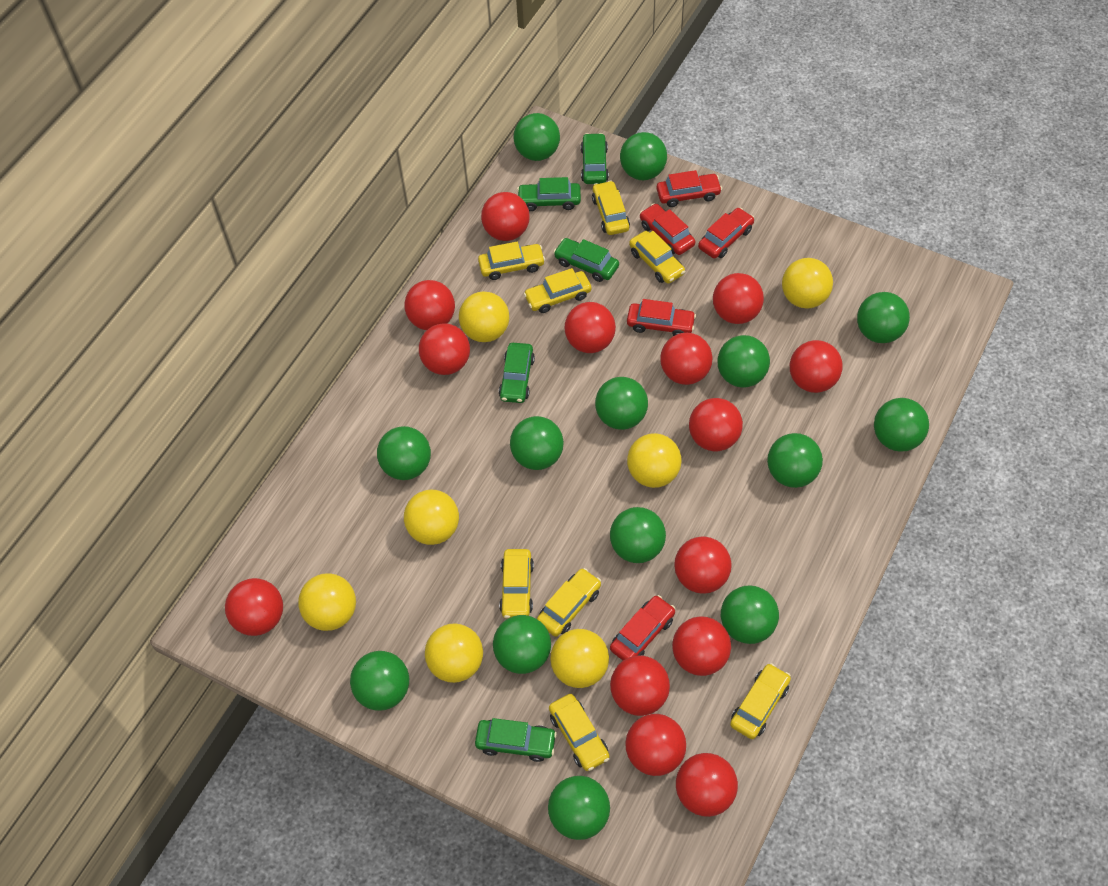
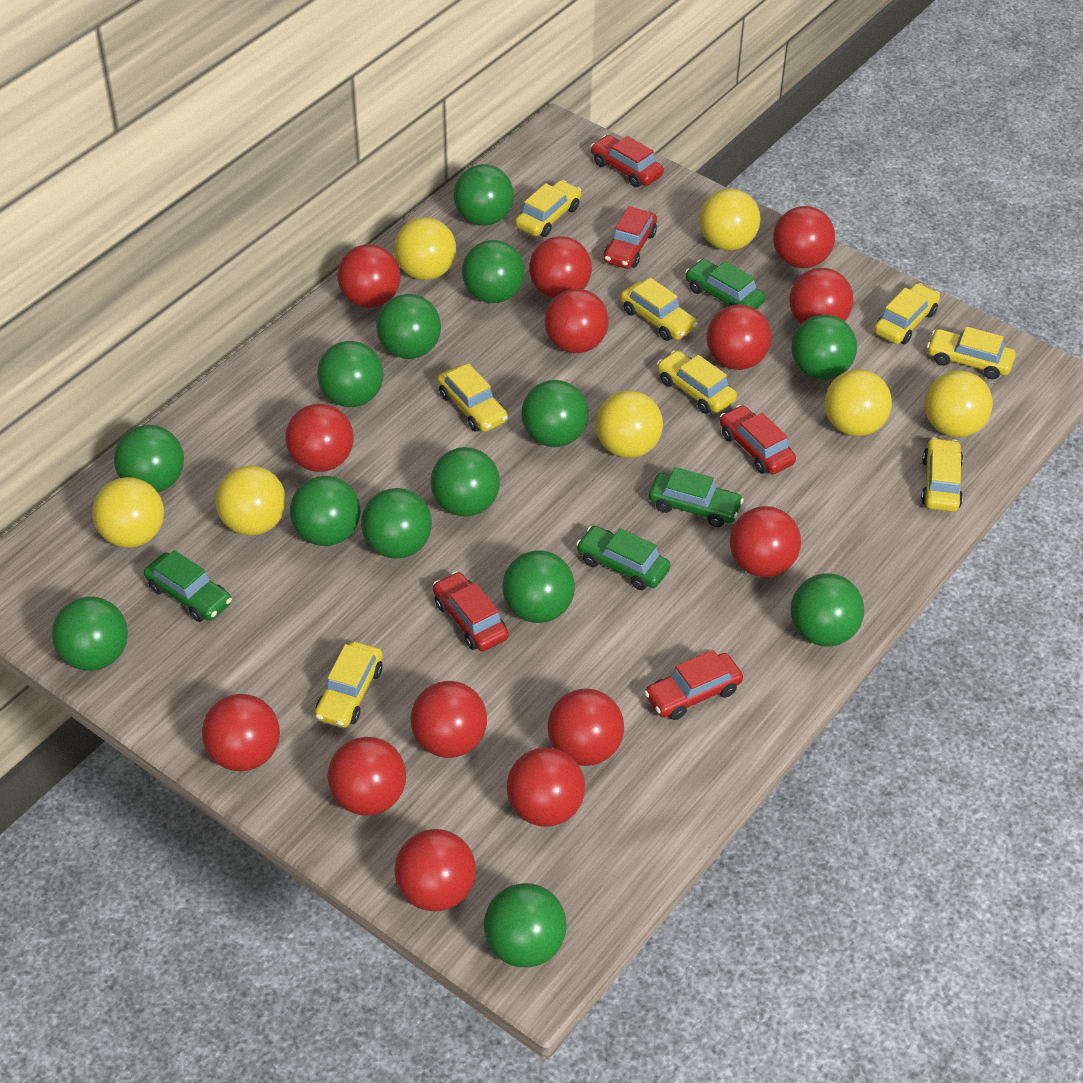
green car: 5 -> 4

